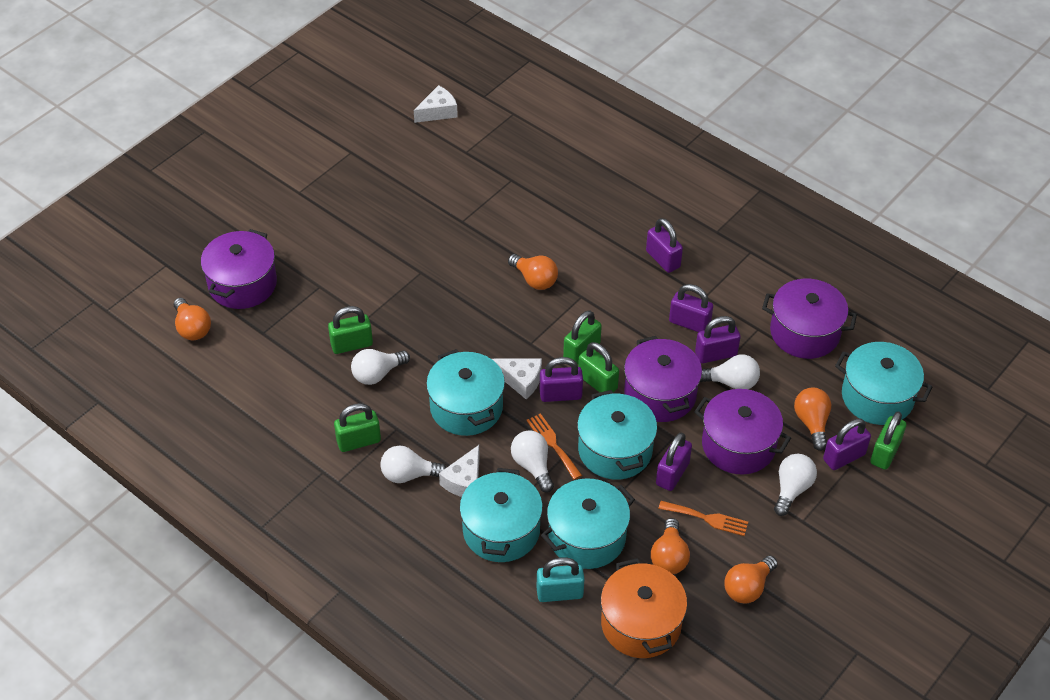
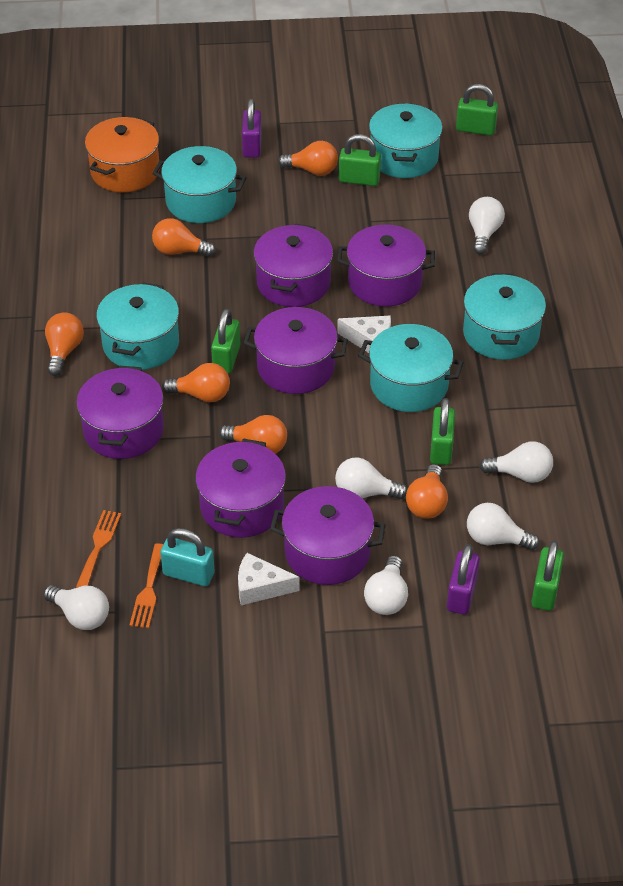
orange light bulb: 5 -> 6
purple padlock: 6 -> 2
purple pot: 4 -> 6
white cheese: 3 -> 2
white light bulb: 5 -> 6

